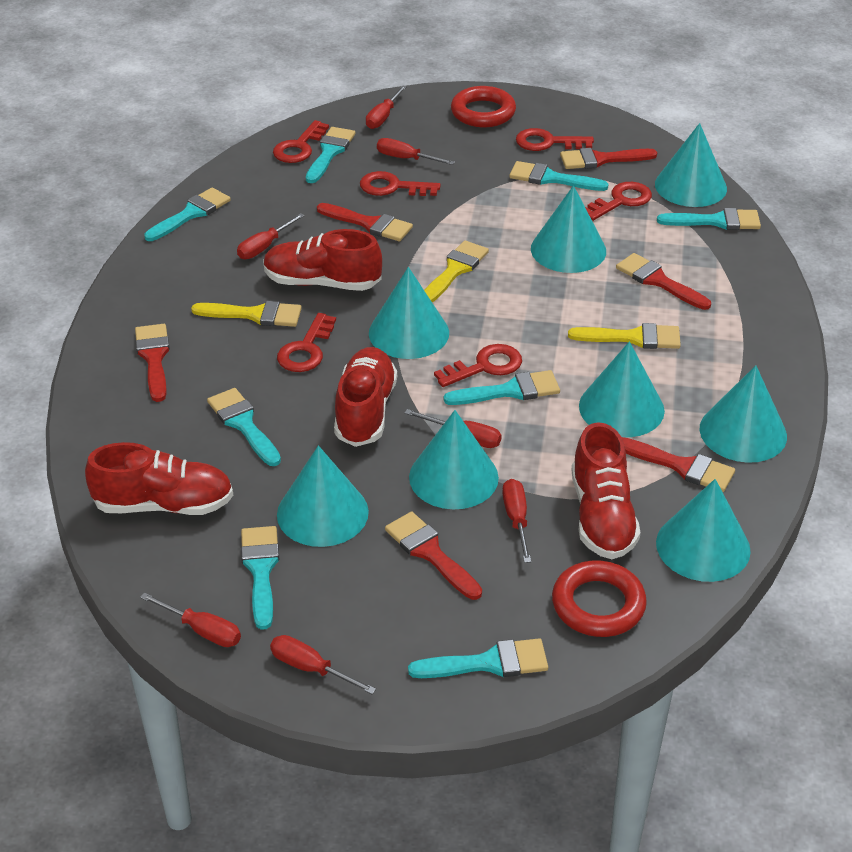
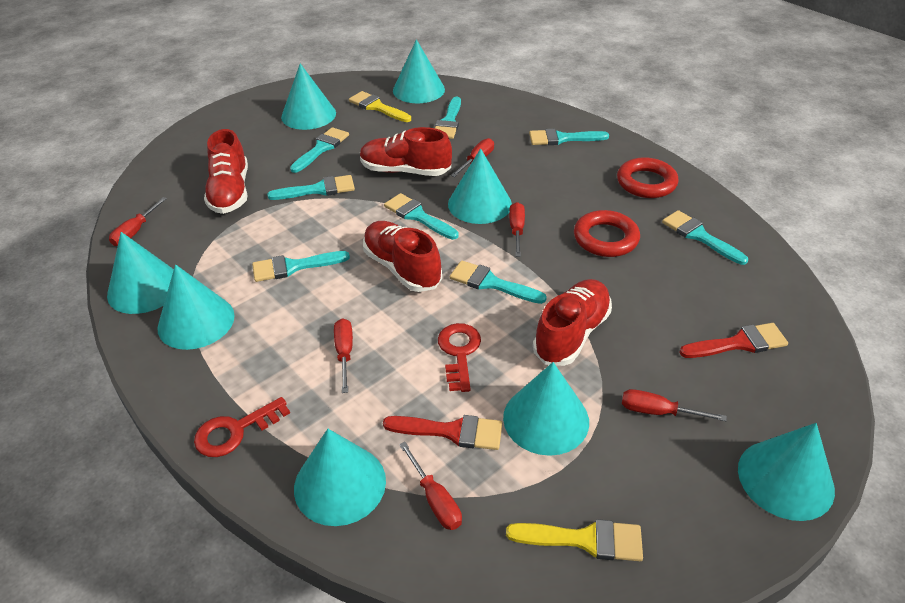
red brush: 6 -> 2
red key: 6 -> 2
red screwdriver: 7 -> 6
yellow brush: 3 -> 2

